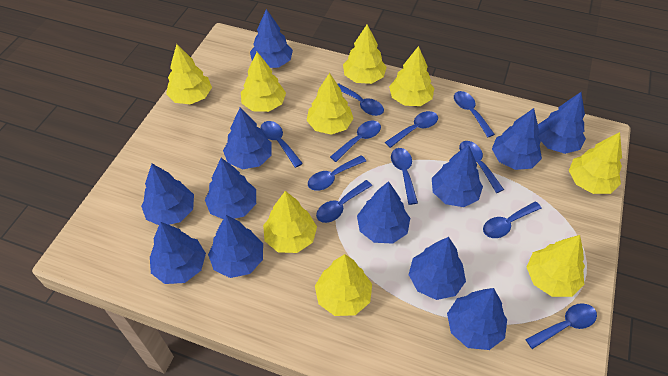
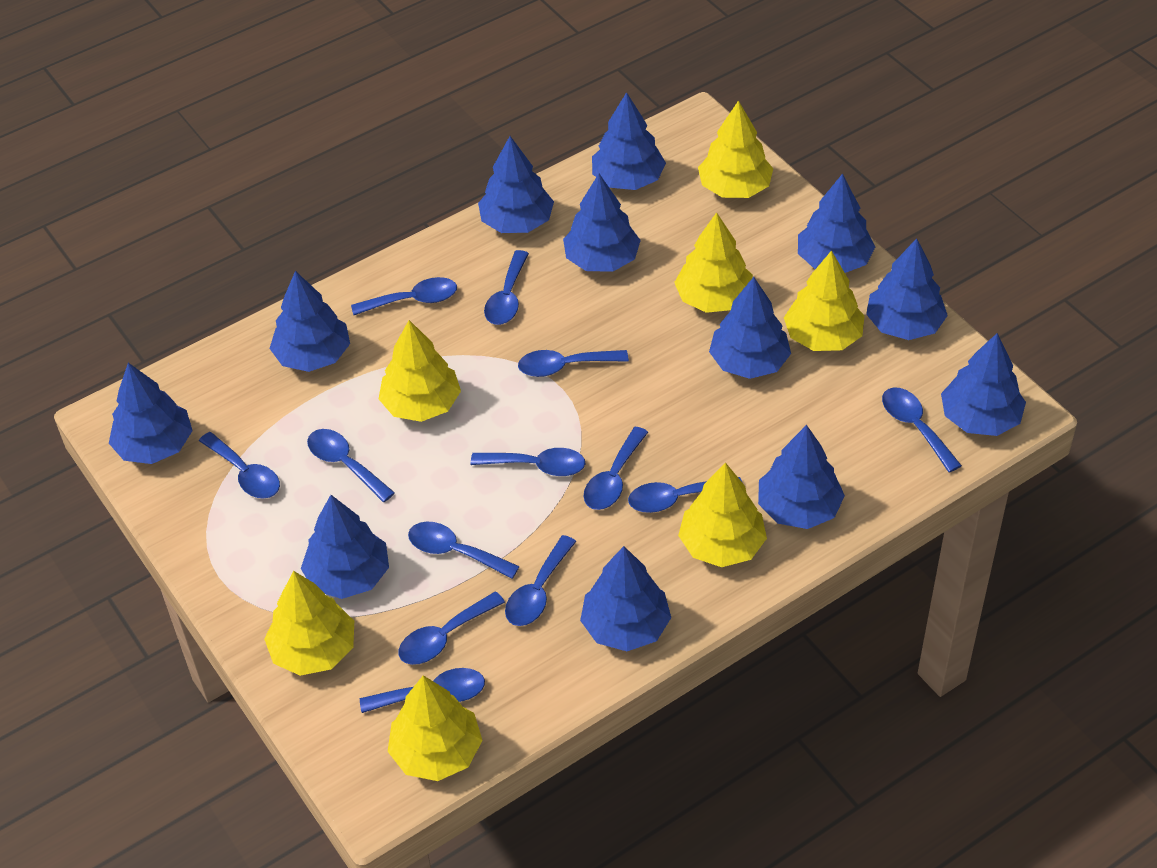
blue spoon: 11 -> 13
yellow tree: 9 -> 7

